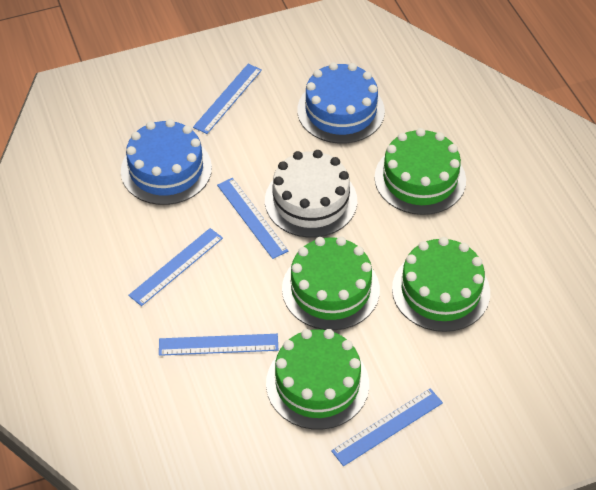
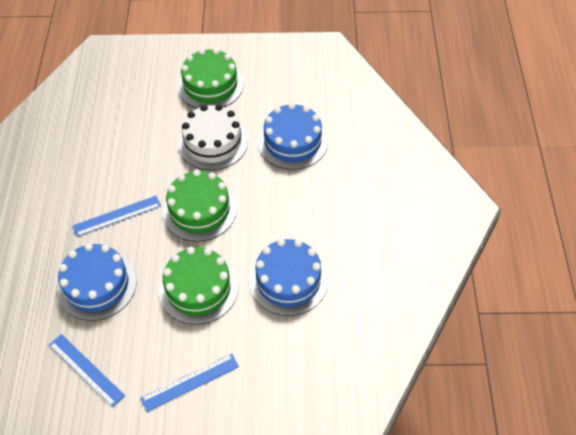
blue cake: 2 -> 3
blue ruler: 5 -> 3
green cake: 4 -> 3

